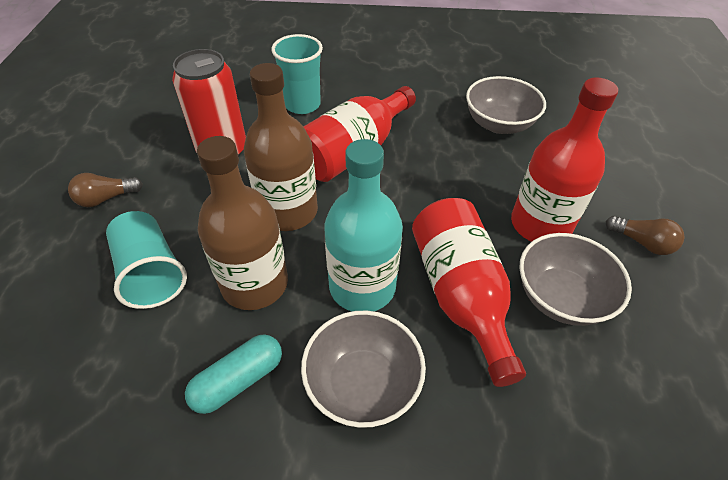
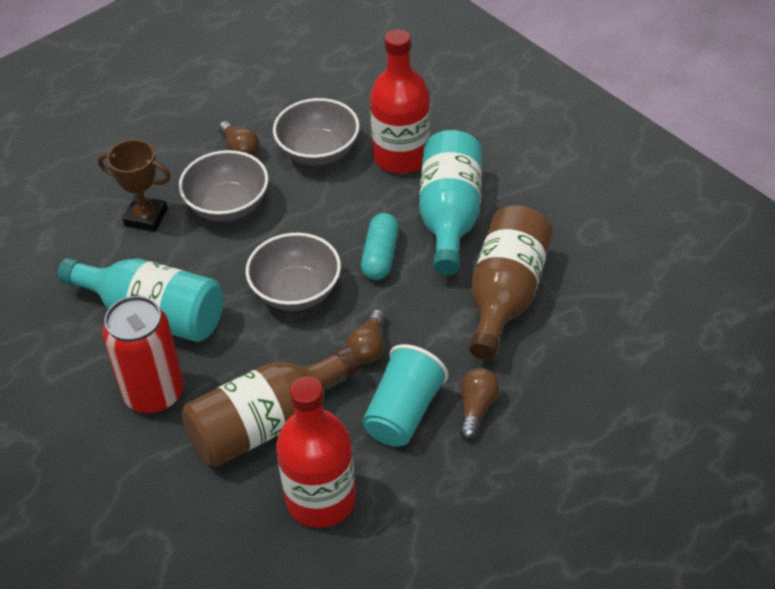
brown light bulb: 2 -> 3
brown trophy: 0 -> 1
red bottle: 3 -> 2
turquoise bottle: 1 -> 2
turquoise cup: 2 -> 1

